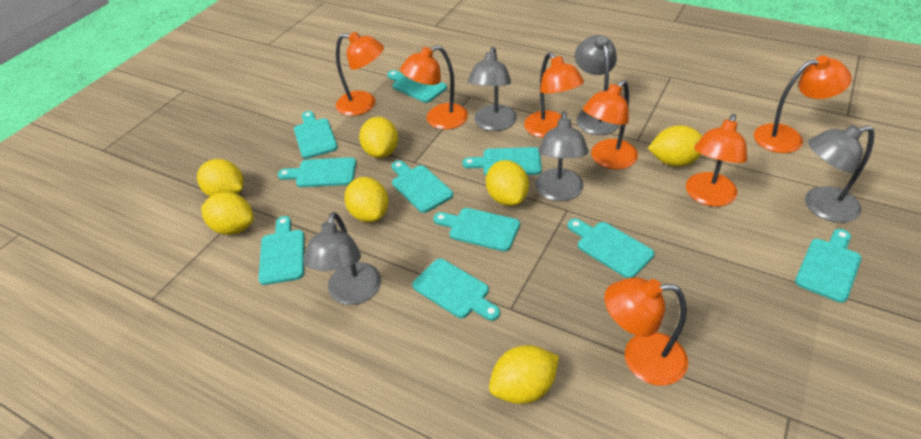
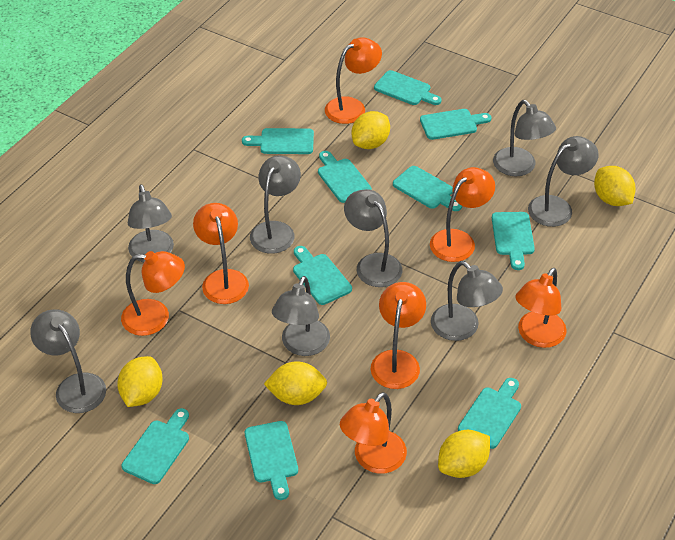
grey lamp: 5 -> 8
yellow lemon: 7 -> 5

